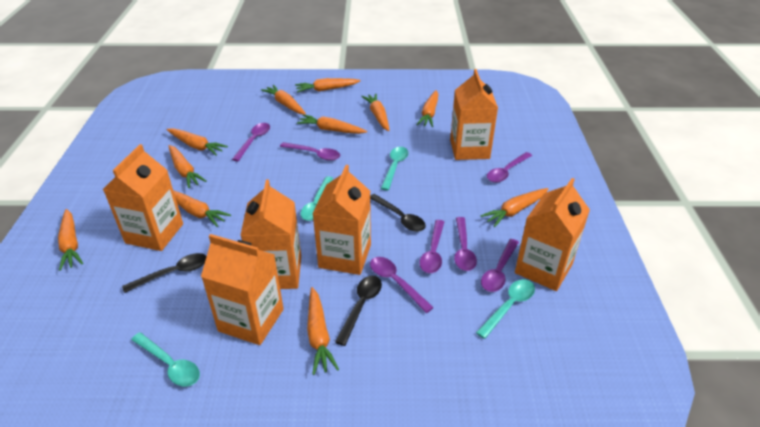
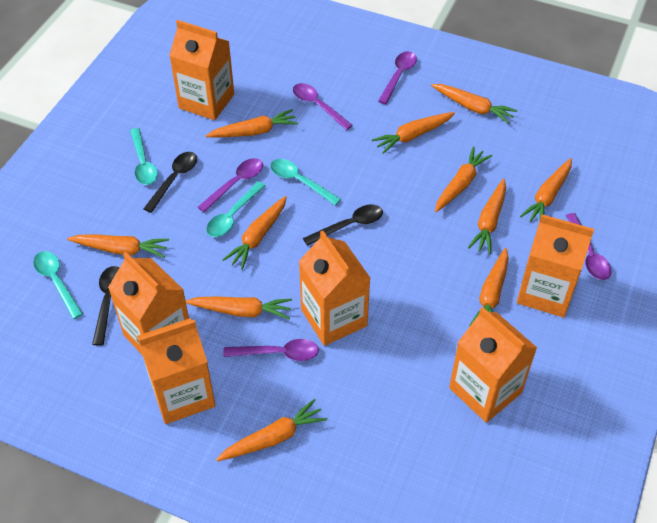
purple spoon: 7 -> 5

